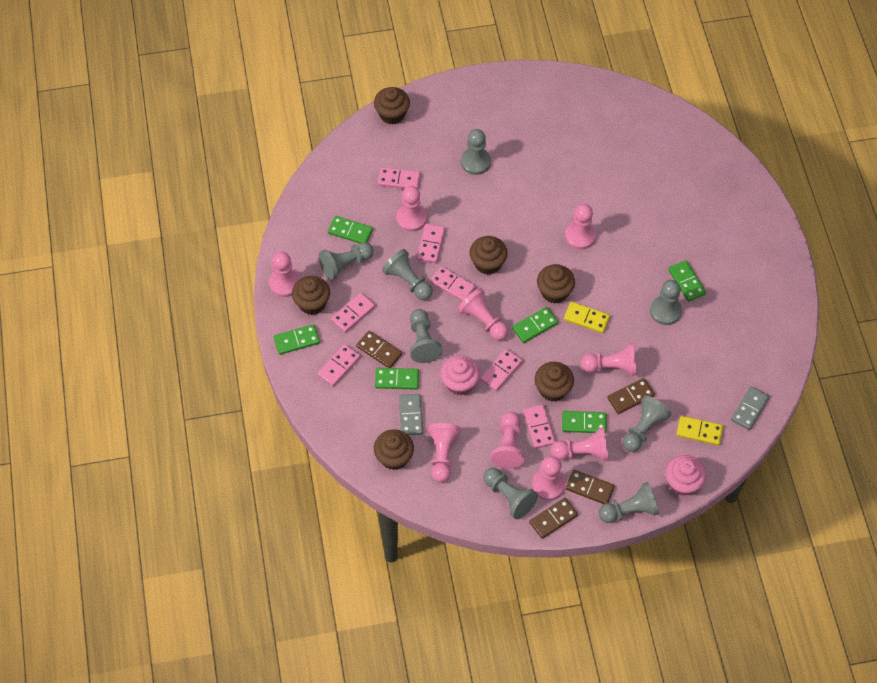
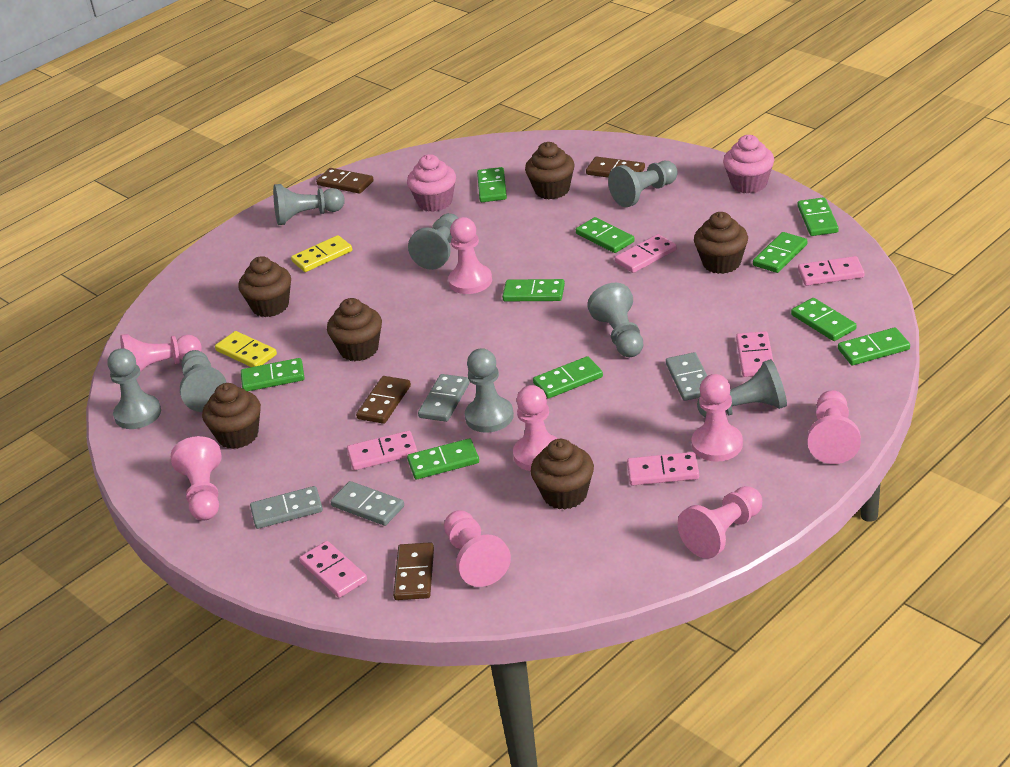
green domino: 6 -> 10
grey domino: 2 -> 4
pink domino: 7 -> 6
pink pawn: 9 -> 8

